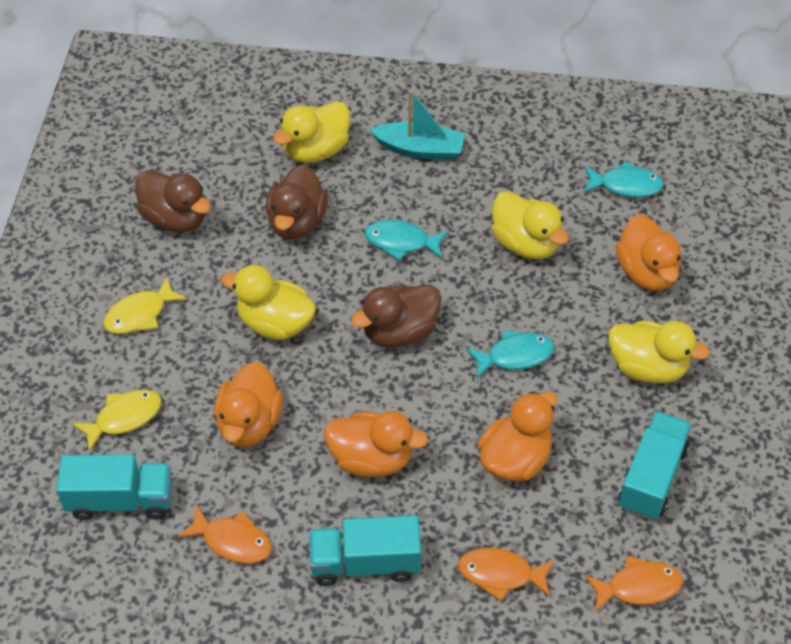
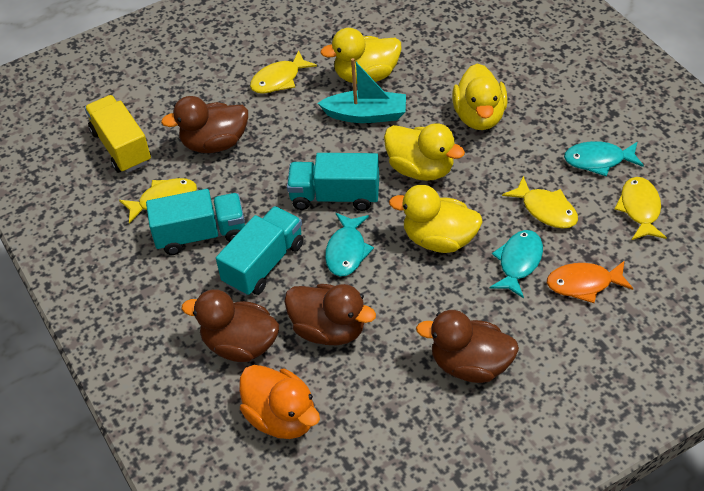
brown duck: 3 -> 4
orange duck: 4 -> 1
orange fish: 3 -> 1
yellow fish: 2 -> 4
yellow truck: 0 -> 1

